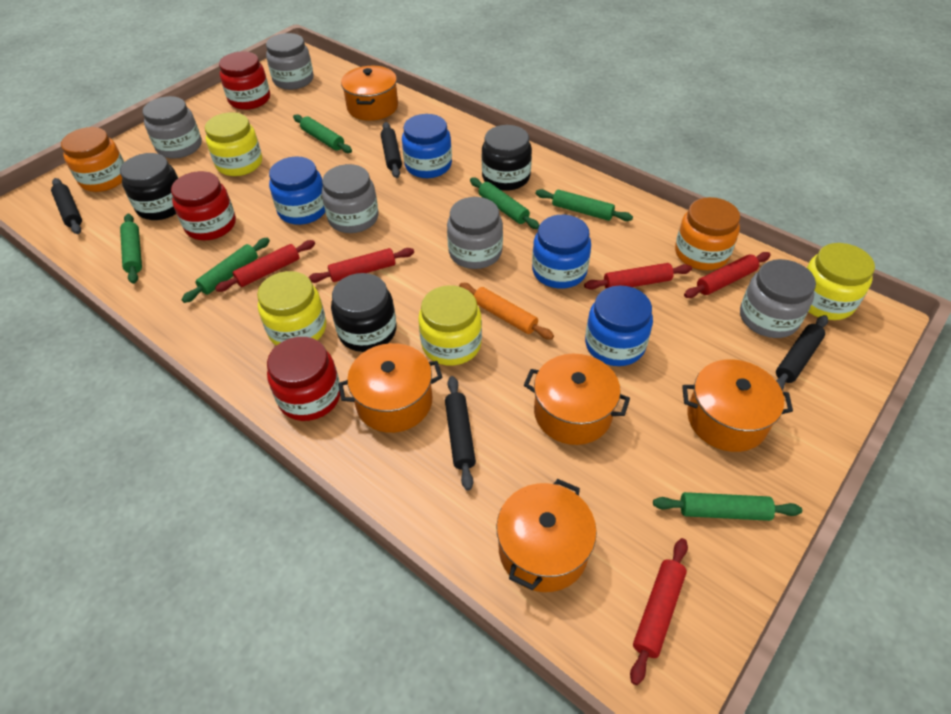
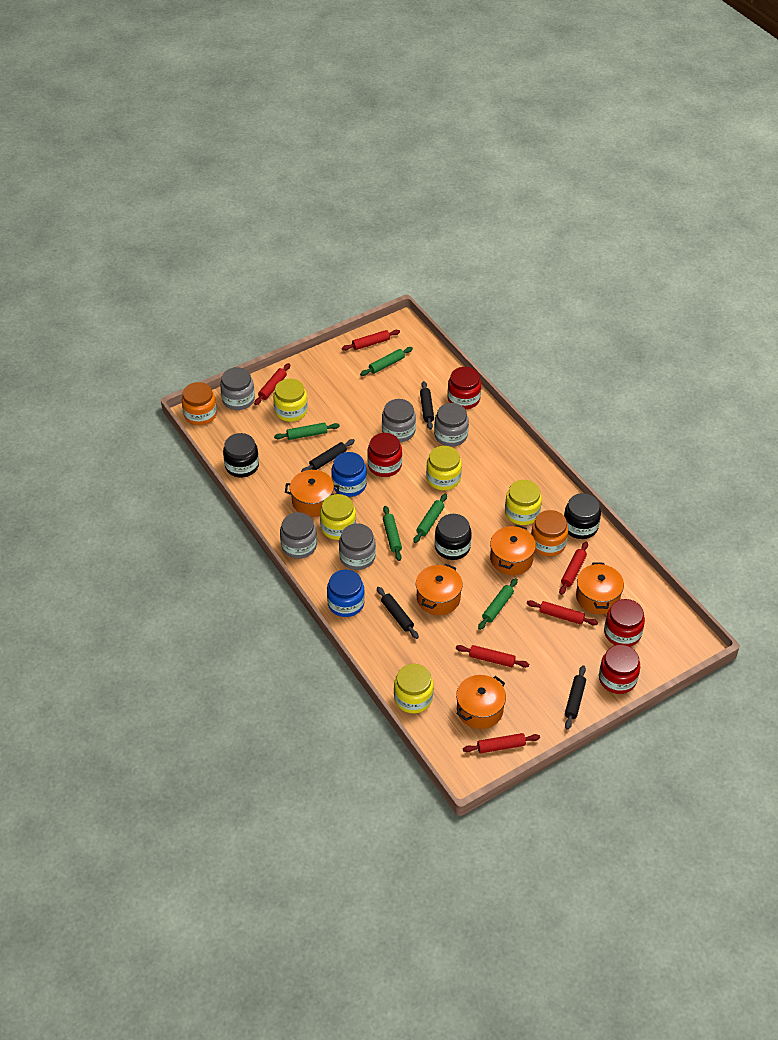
blue jar: 4 -> 2
green rolling pin: 6 -> 5
orange rolling pin: 1 -> 0
red jar: 3 -> 4
red rolling pin: 5 -> 6
yellow jar: 4 -> 5

